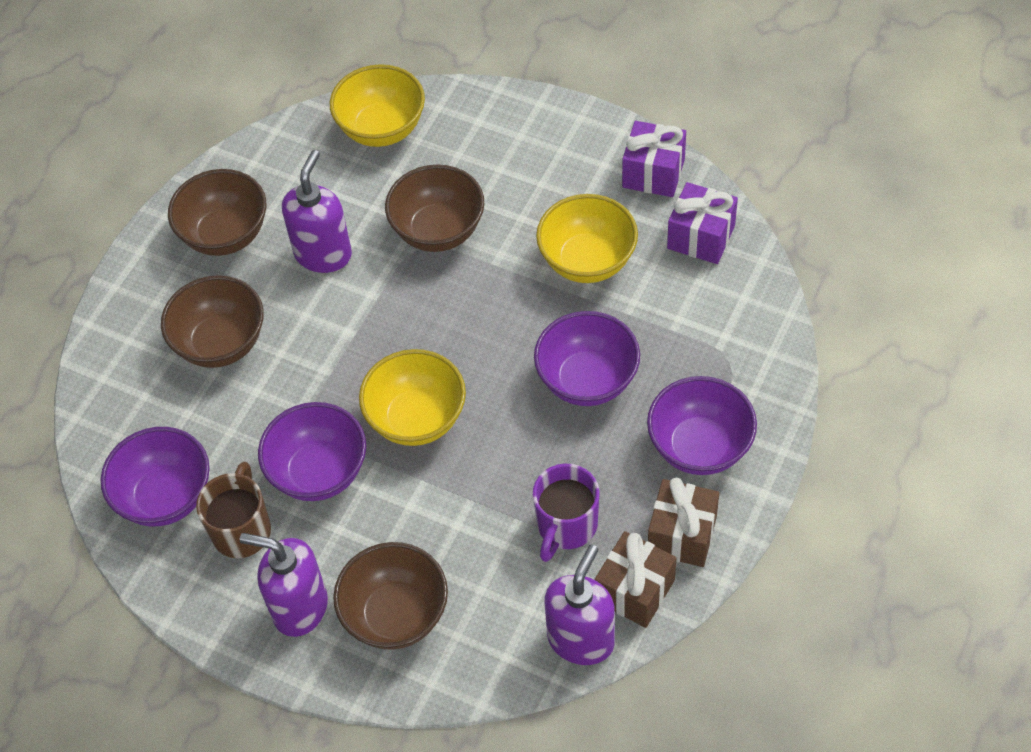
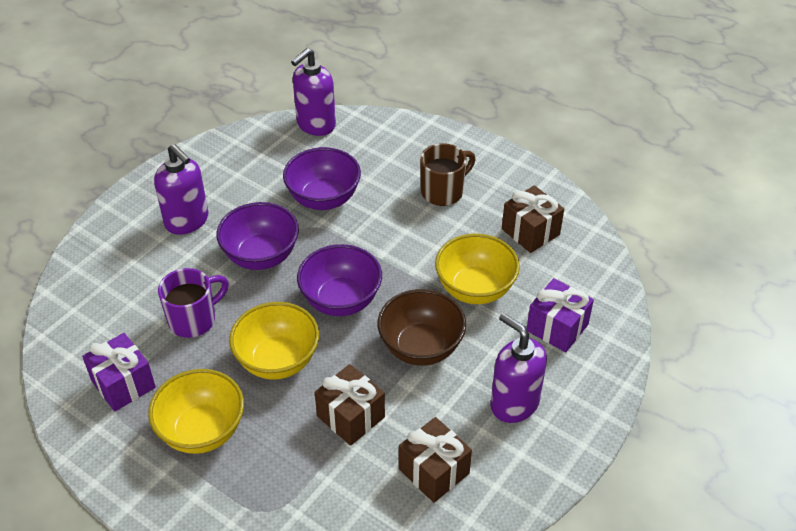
brown bowl: 4 -> 1
brown gift: 2 -> 3
purple bowl: 4 -> 3

